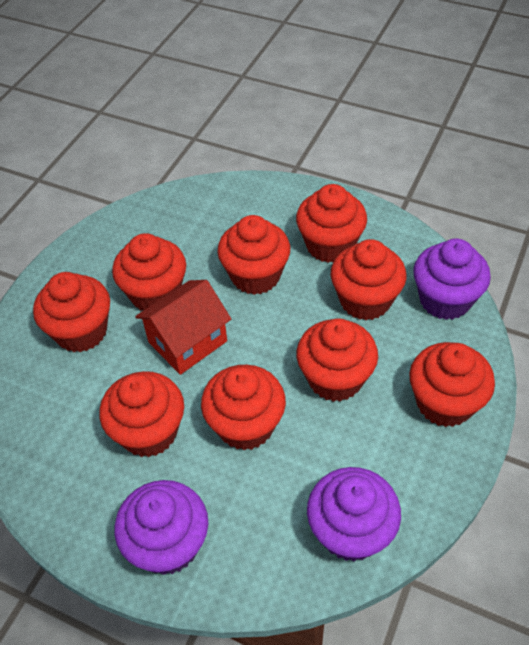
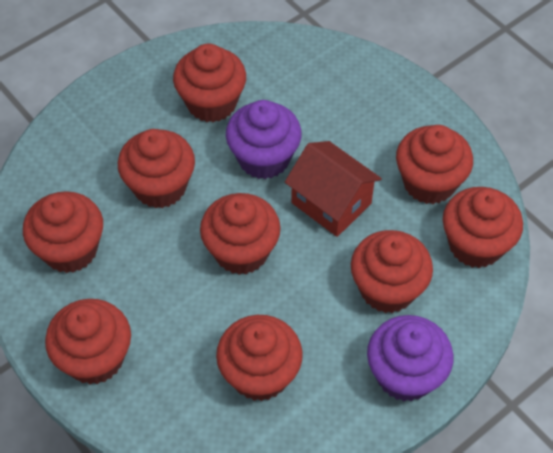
purple cupcake: 3 -> 2

